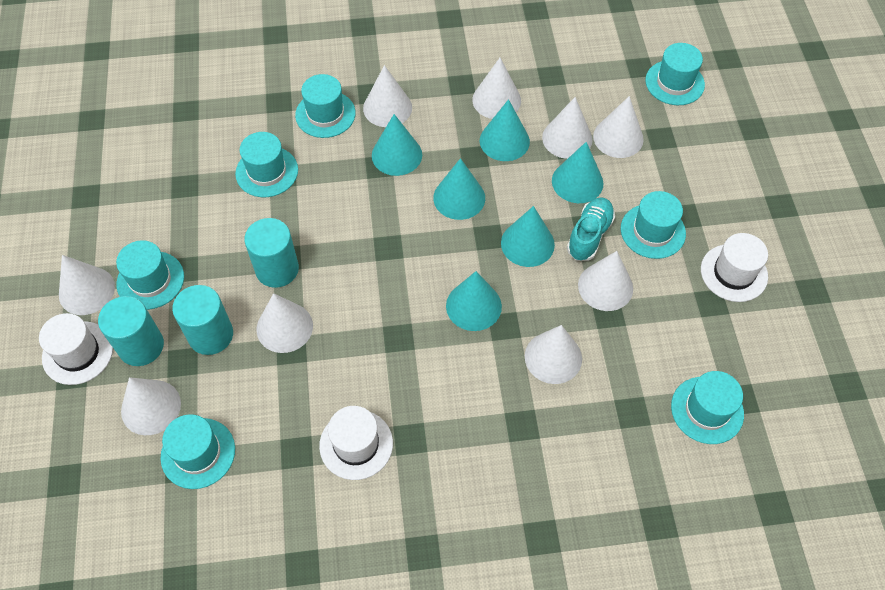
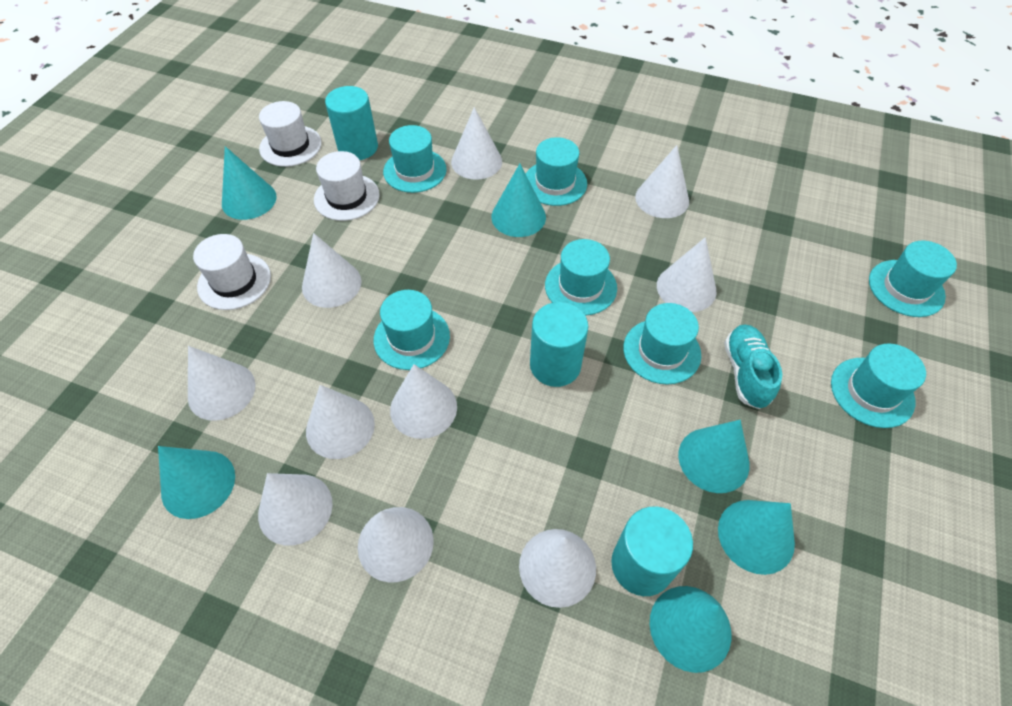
white cone: 9 -> 10

